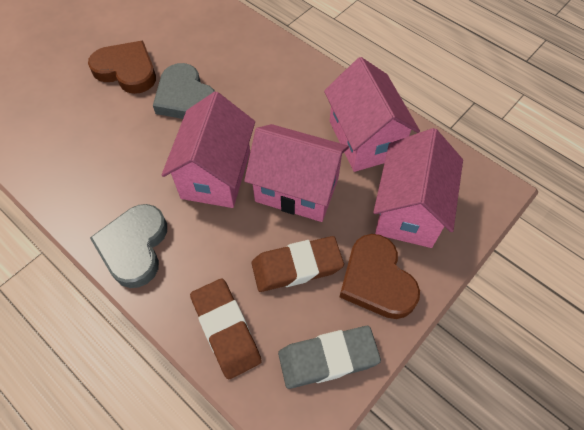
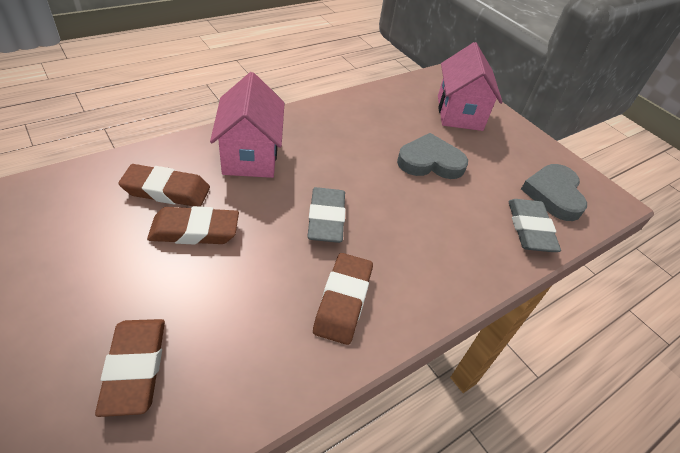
brown eraser: 2 -> 4
brown heart: 2 -> 0
grey eraser: 1 -> 2
pink house: 4 -> 2

